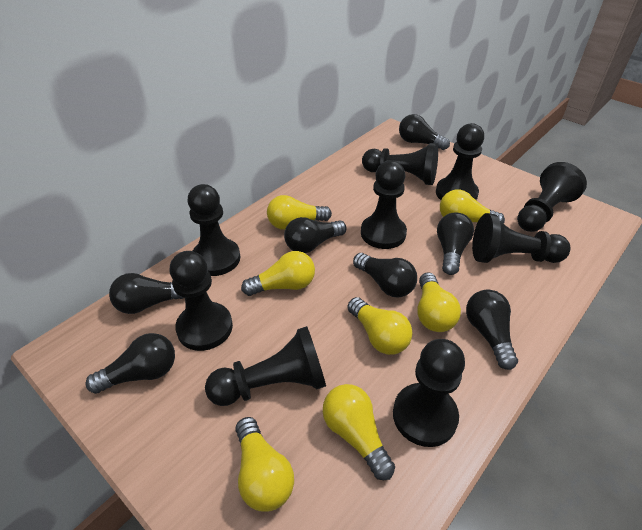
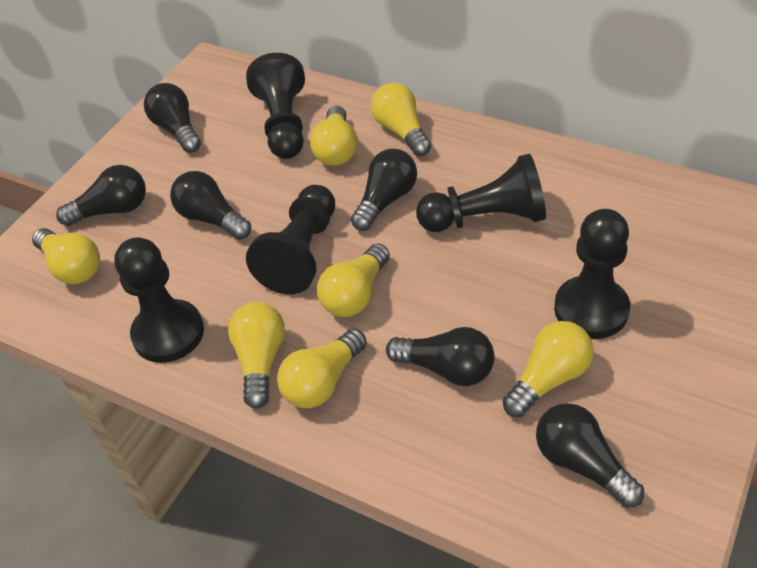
black light bulb: 7 -> 6
black pawn: 9 -> 5

